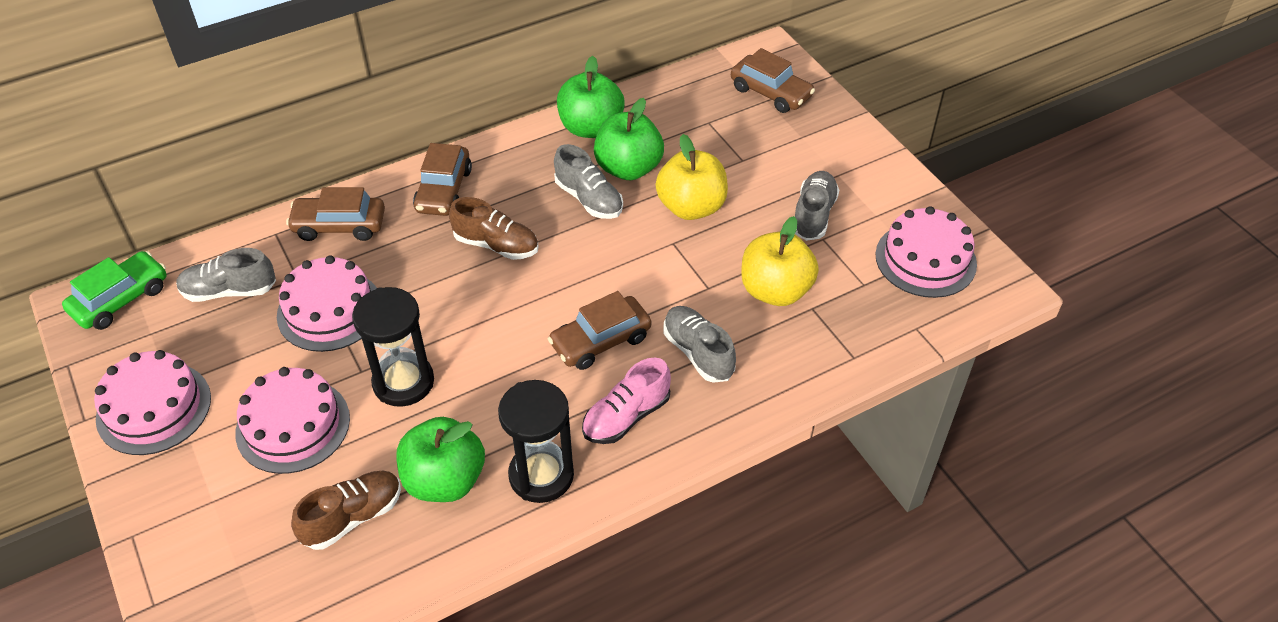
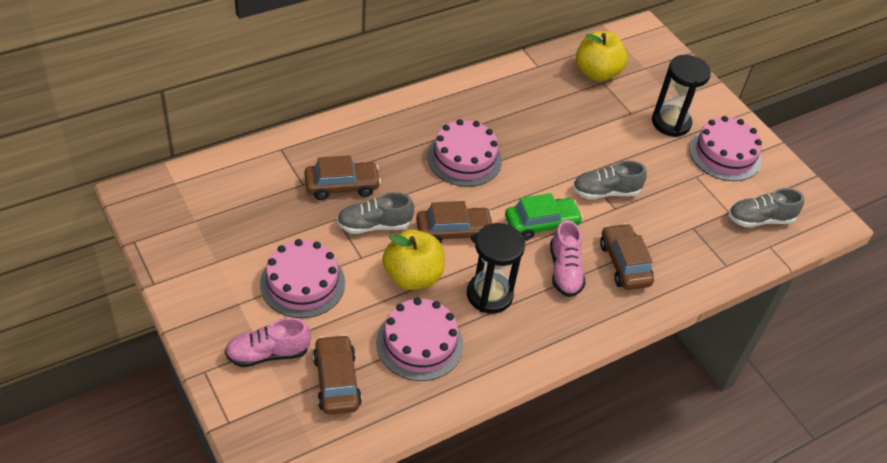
brown shoe: 2 -> 0
green apple: 3 -> 0
grey shoe: 4 -> 3
pink shoe: 1 -> 2

